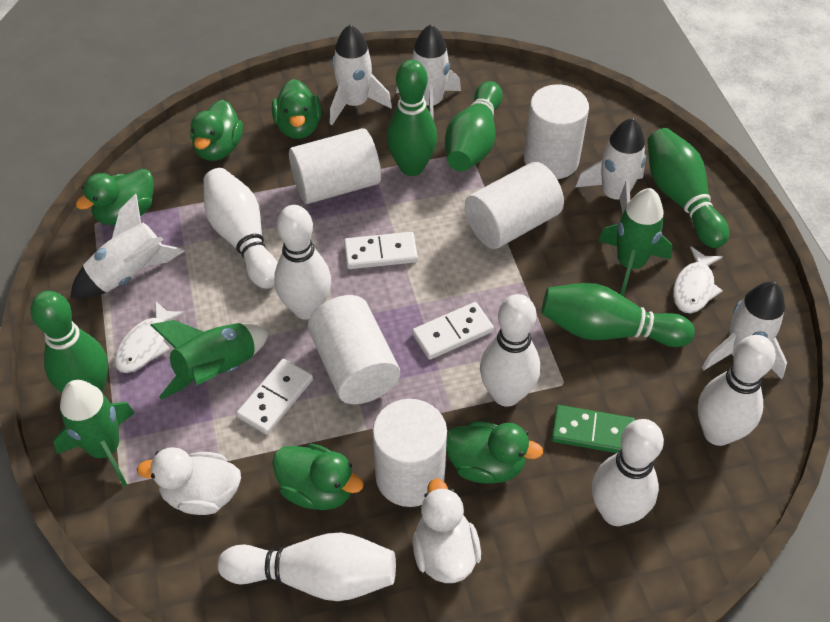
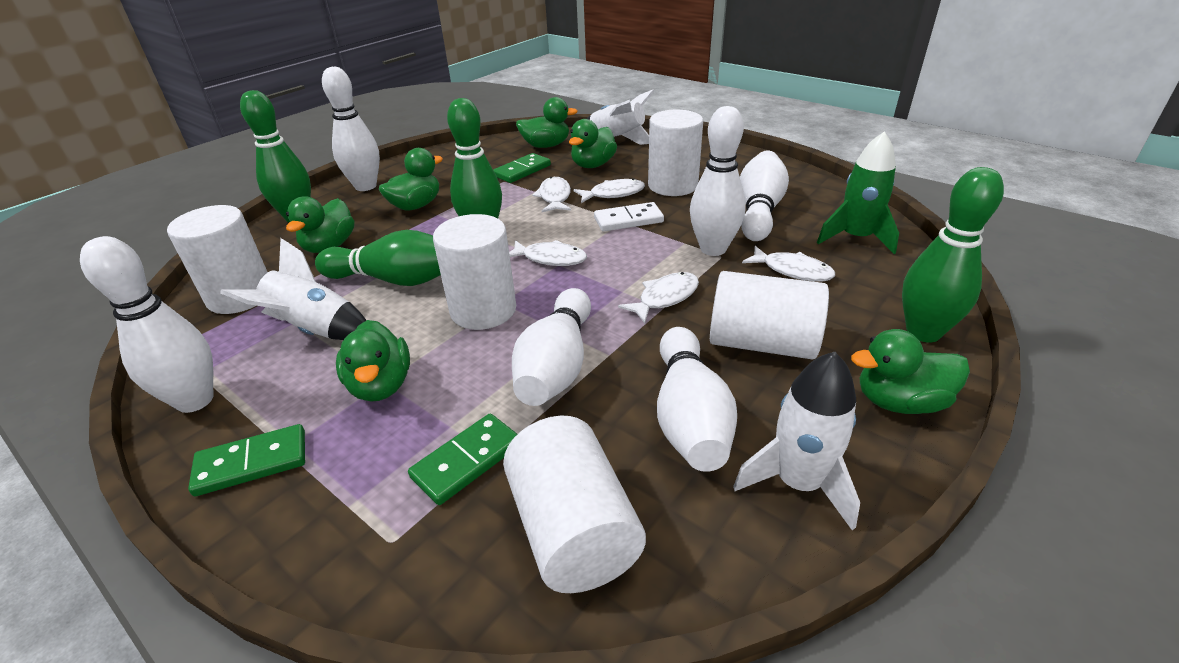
green bowling pin: 5 -> 4
green domino: 1 -> 3
green duck: 5 -> 6
green rocket: 3 -> 1
white domino: 3 -> 1
white duck: 2 -> 0
white fish: 2 -> 5
white rocket: 5 -> 3

